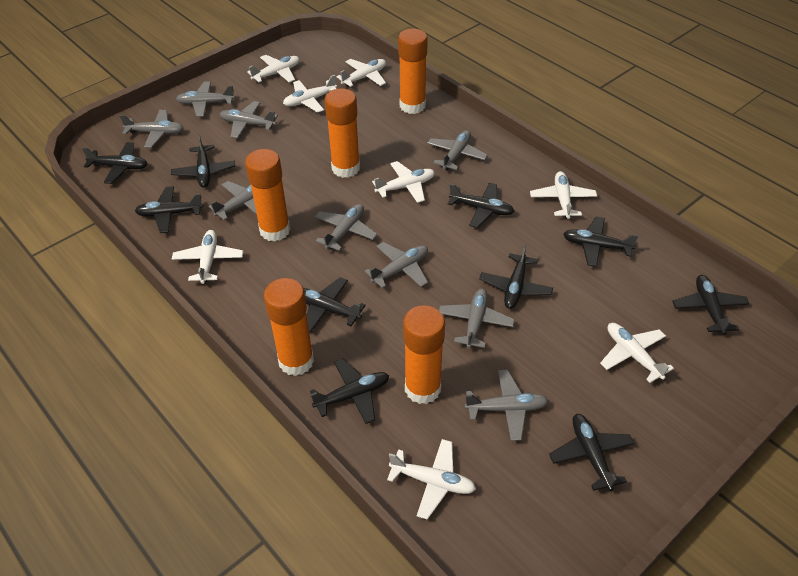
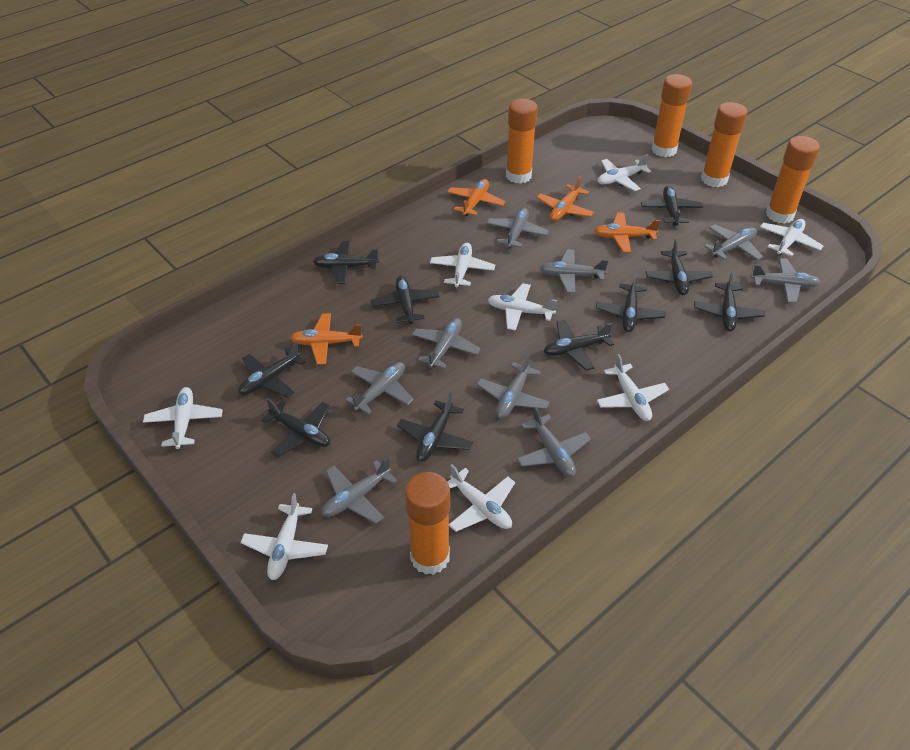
orange plane: 0 -> 4

